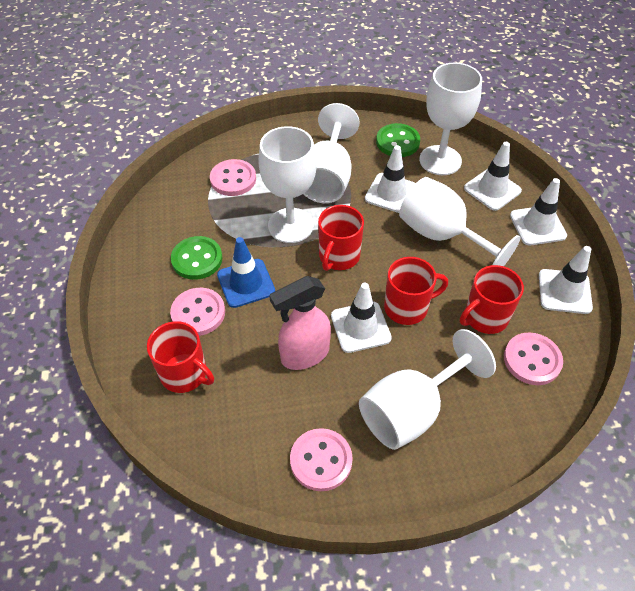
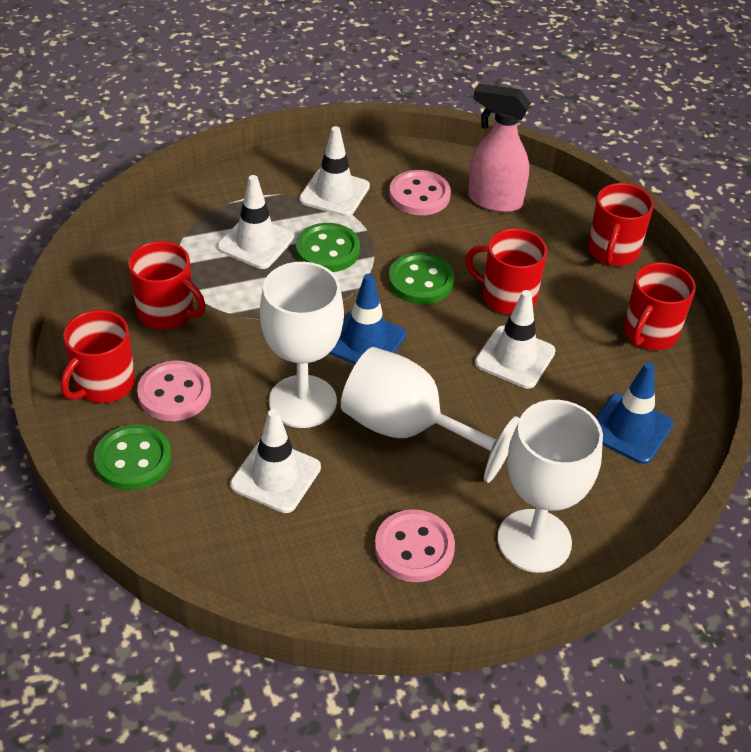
blue traffic cone: 1 -> 2
green button: 2 -> 3
pink button: 4 -> 3
red mug: 4 -> 5
white goblet: 5 -> 3
white traffic cone: 5 -> 4

